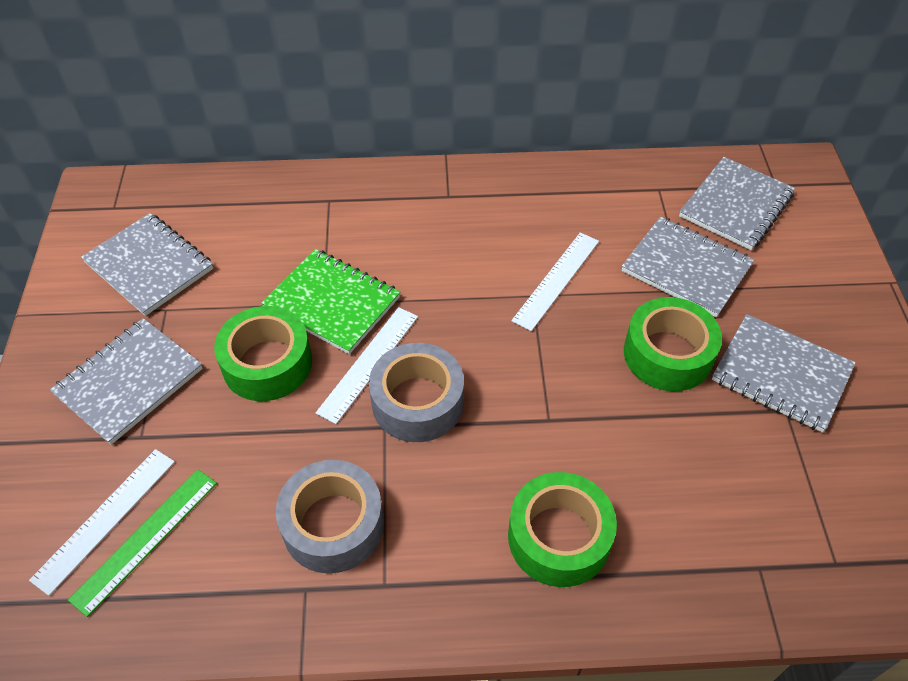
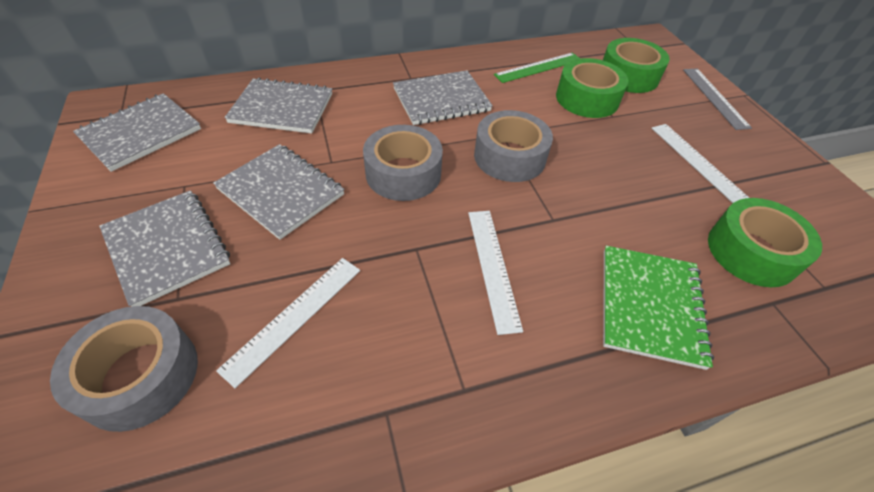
grey ruler: 0 -> 1
grey tape: 2 -> 3

